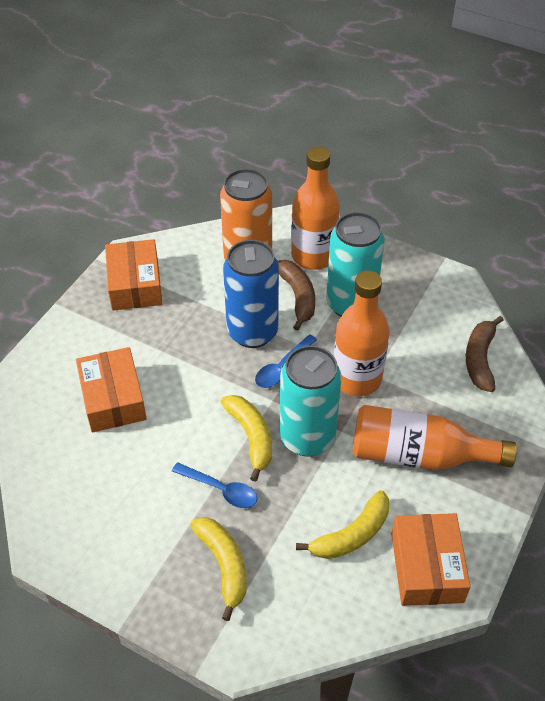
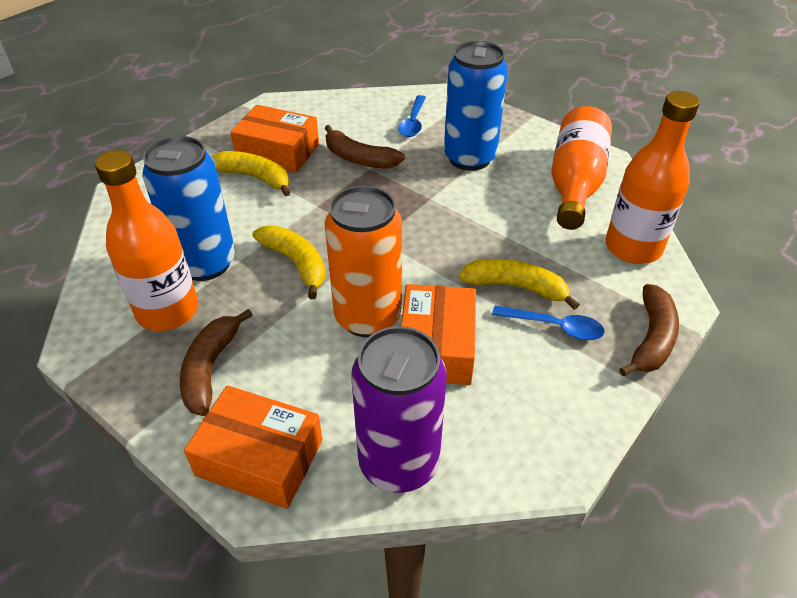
blue can: 1 -> 2
brown banana: 2 -> 3
purple can: 0 -> 1
turquoise can: 2 -> 0

